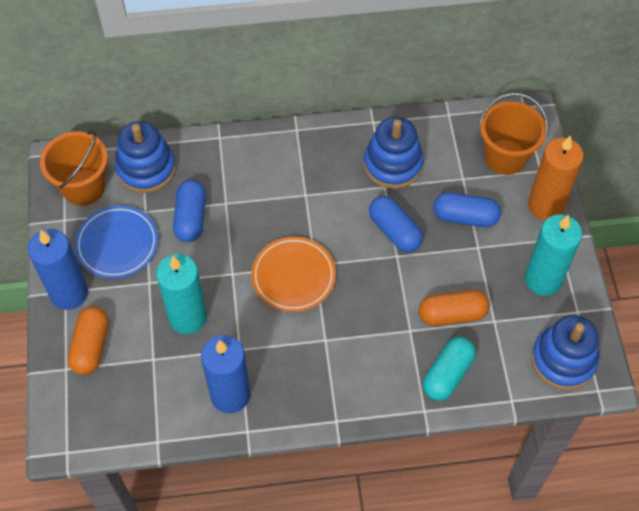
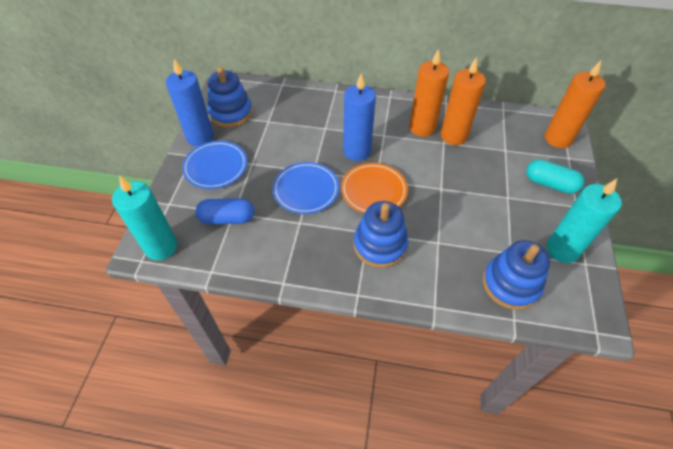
blue capsule: 3 -> 1
blue plate: 1 -> 2
orange bucket: 2 -> 0
orange candle: 1 -> 3
orange capsule: 2 -> 0

